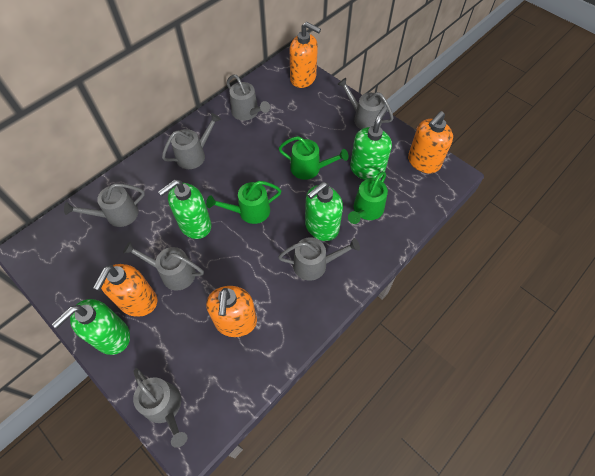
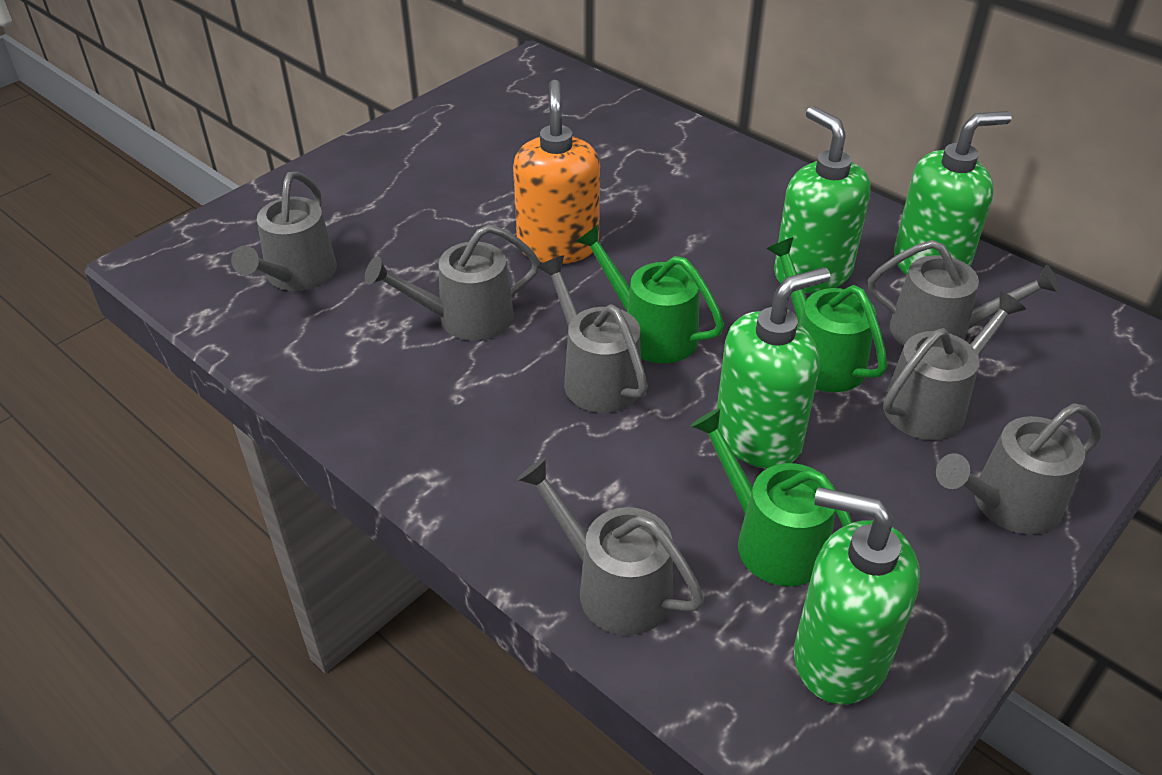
orange soap dispenser: 4 -> 1

